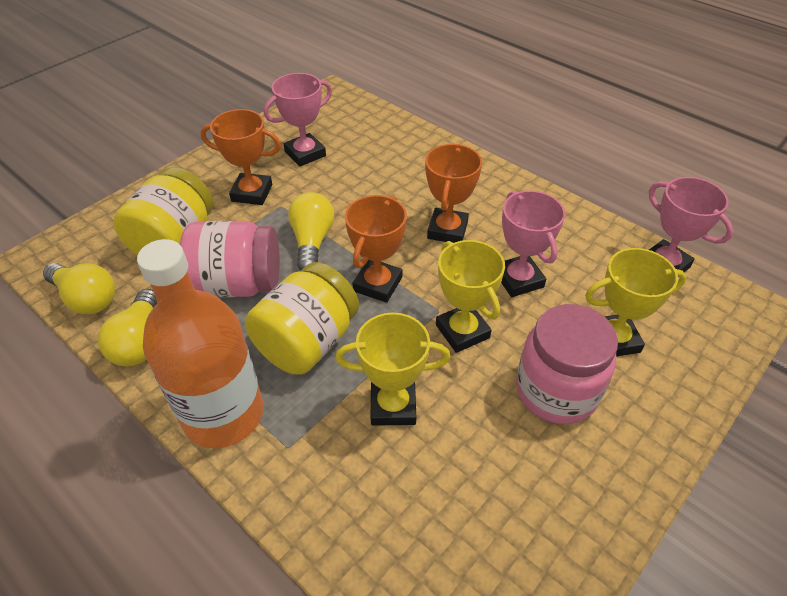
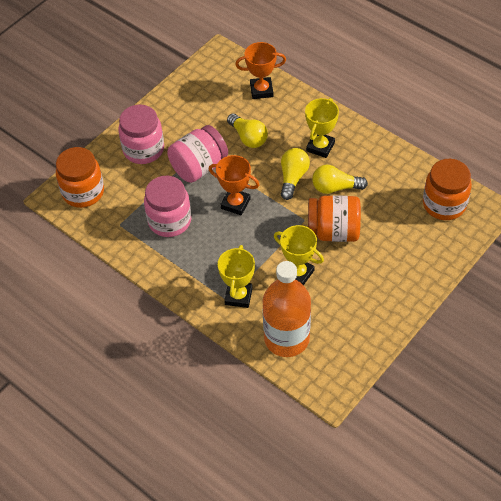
orange jar: 0 -> 3
orange trophy: 3 -> 2
pink jar: 2 -> 3
pink trophy: 3 -> 0
yellow jar: 2 -> 0

